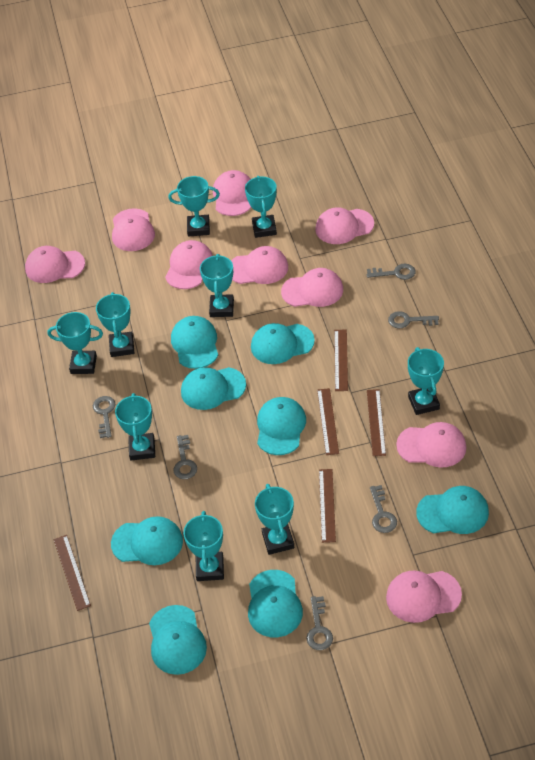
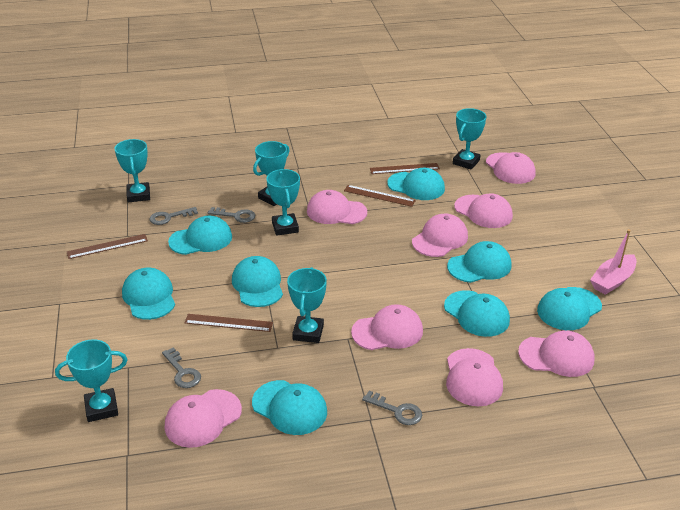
brown ruler: 5 -> 4
grey key: 6 -> 4
pink boat: 0 -> 1
pink cap: 9 -> 8
turquoise trophy: 9 -> 6

